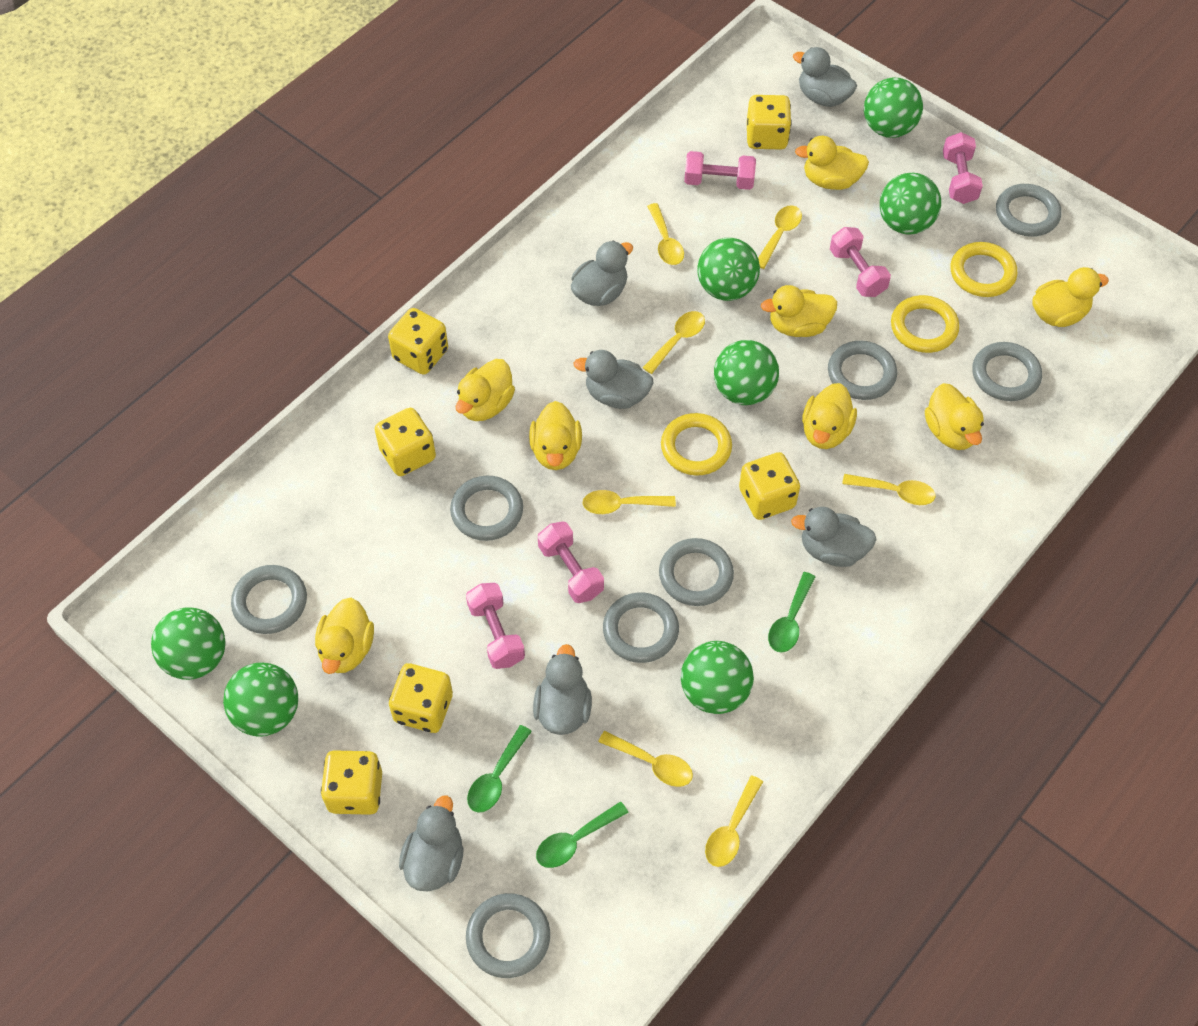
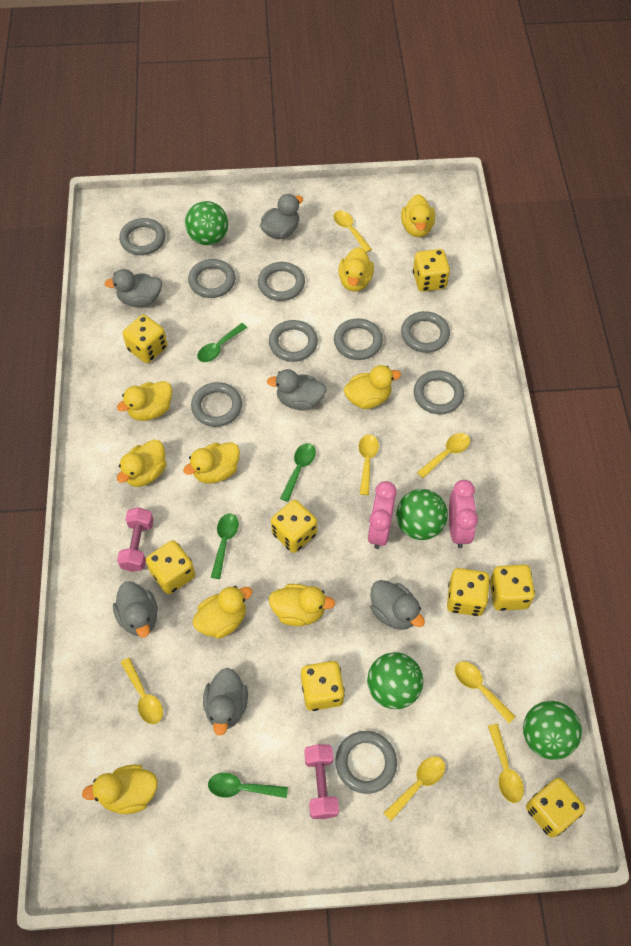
green ball: 7 -> 4
green spoon: 3 -> 4
grey ring: 8 -> 9
pink clock: 0 -> 2
pink dumbbell: 5 -> 2
yellow dice: 6 -> 8
yellow duck: 8 -> 9
yellow ring: 3 -> 0

